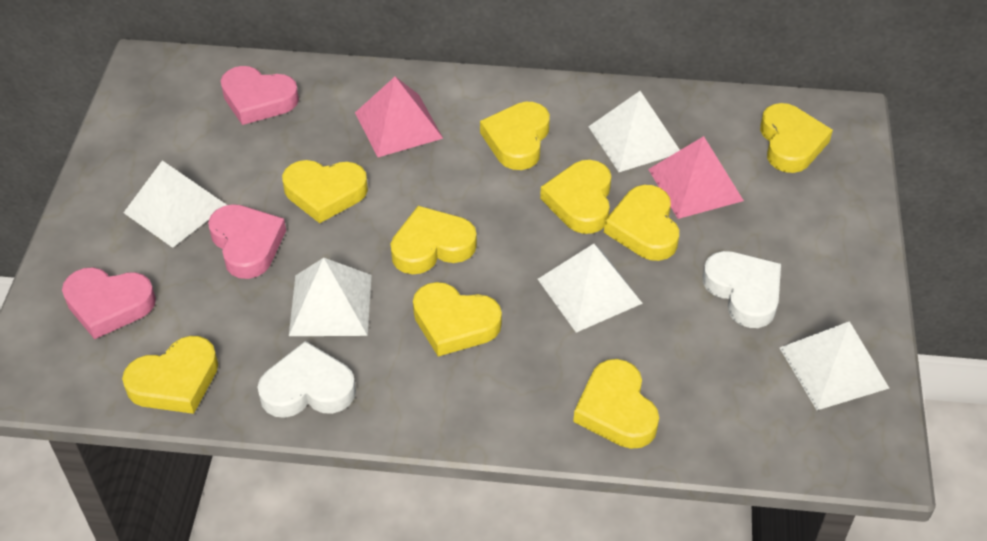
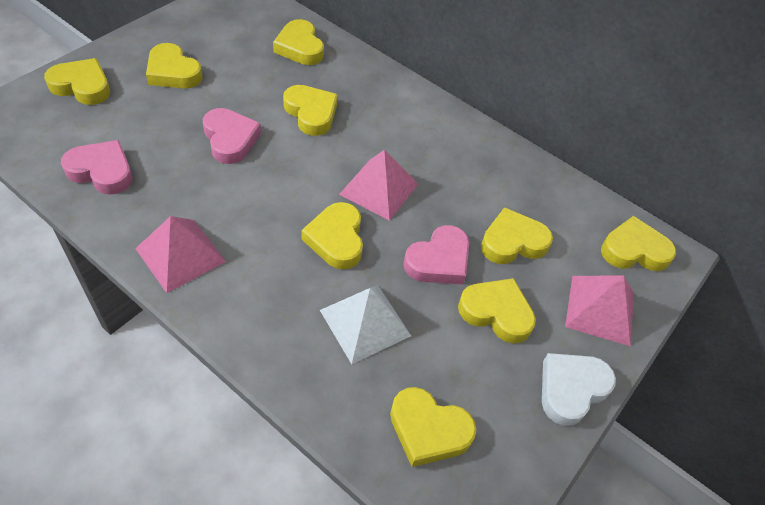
pink pyramid: 2 -> 3
white heart: 2 -> 1
white pyramid: 5 -> 1

